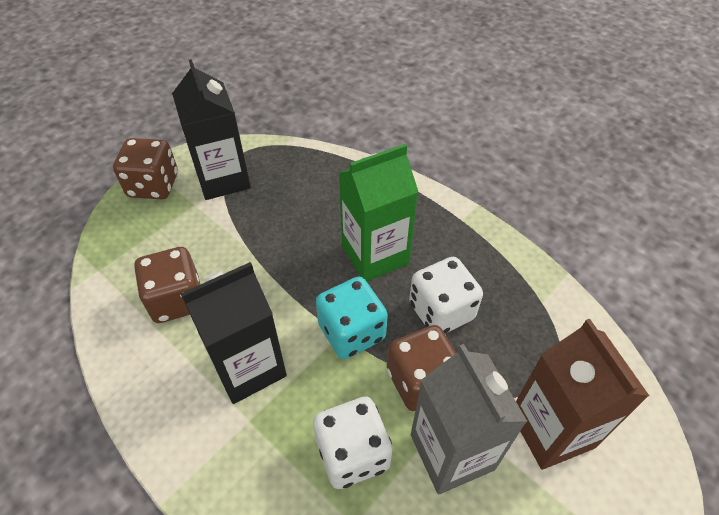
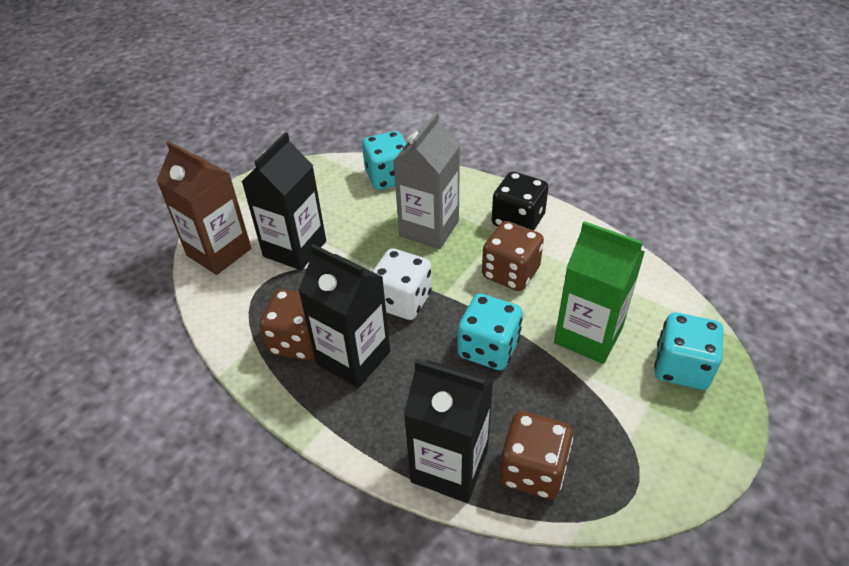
black carton: 2 -> 3
black dice: 0 -> 1
turquoise dice: 1 -> 3
white dice: 2 -> 1

